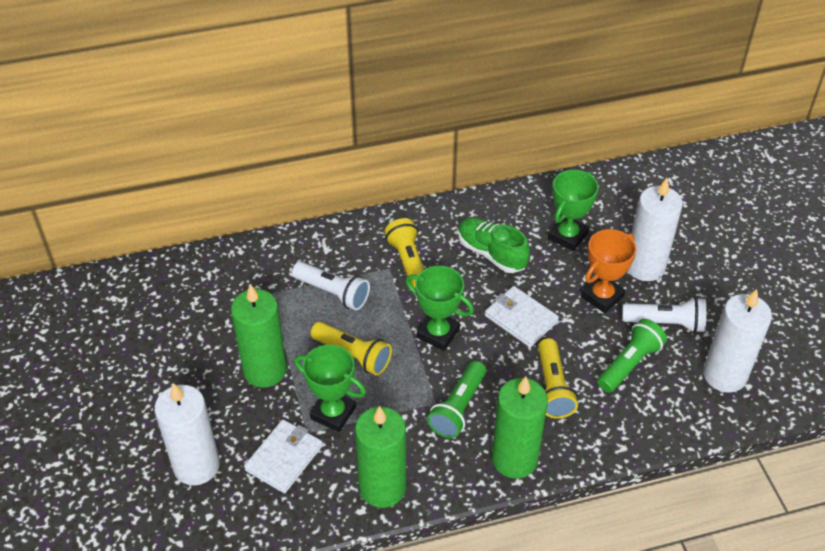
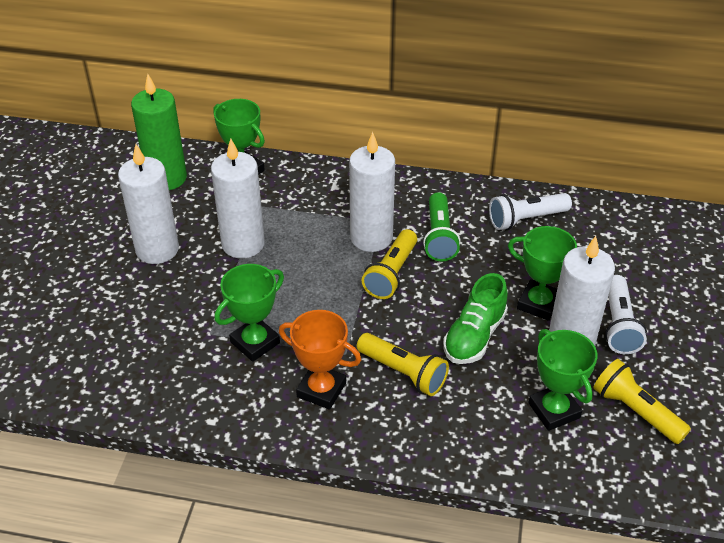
green candle: 3 -> 1
green flashlight: 2 -> 1
green trophy: 3 -> 4
white candle: 3 -> 4
white wallet: 2 -> 0

